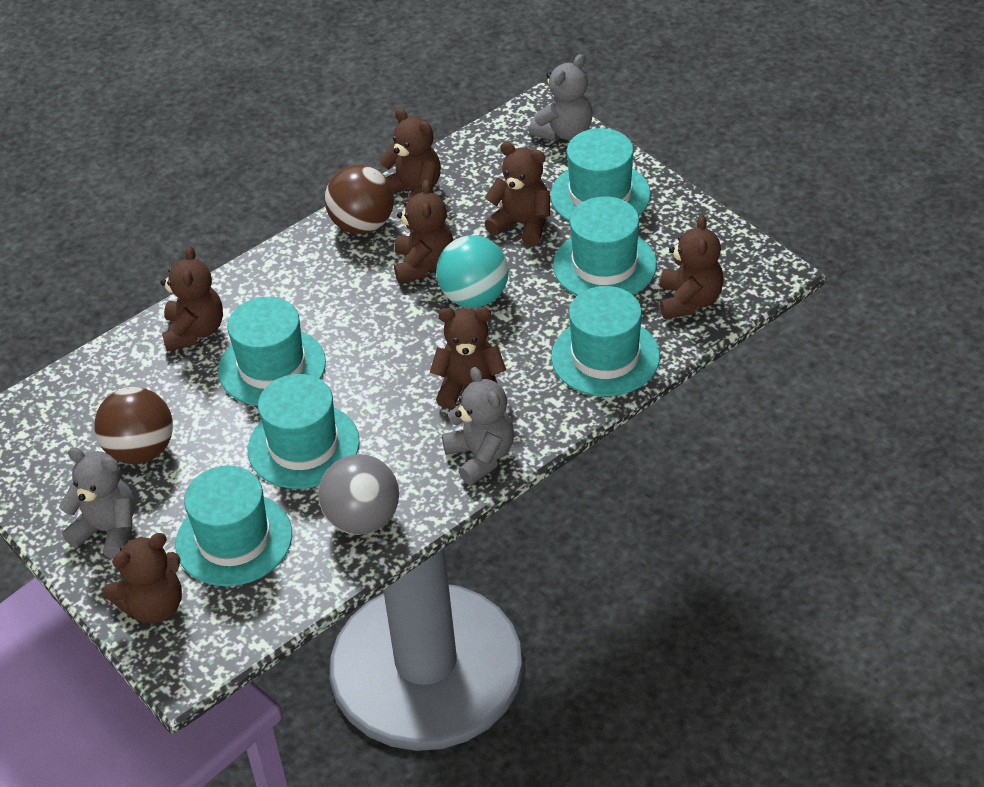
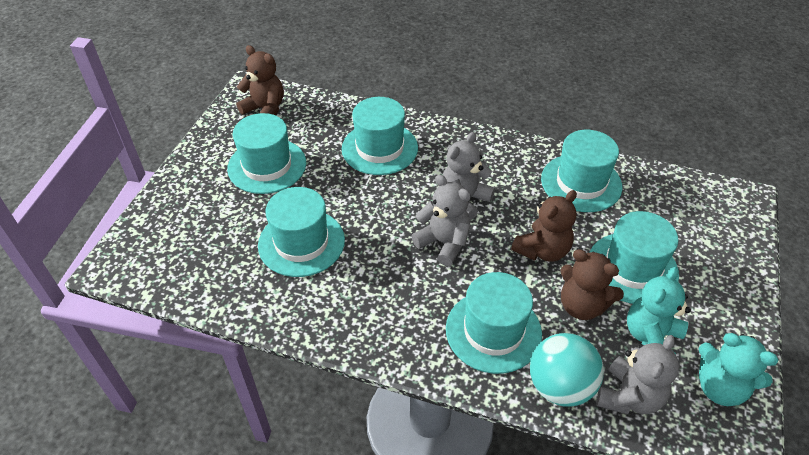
brown ball: 2 -> 0
brown teddy bear: 7 -> 3
grey ball: 1 -> 0
turquoise teddy bear: 0 -> 2

